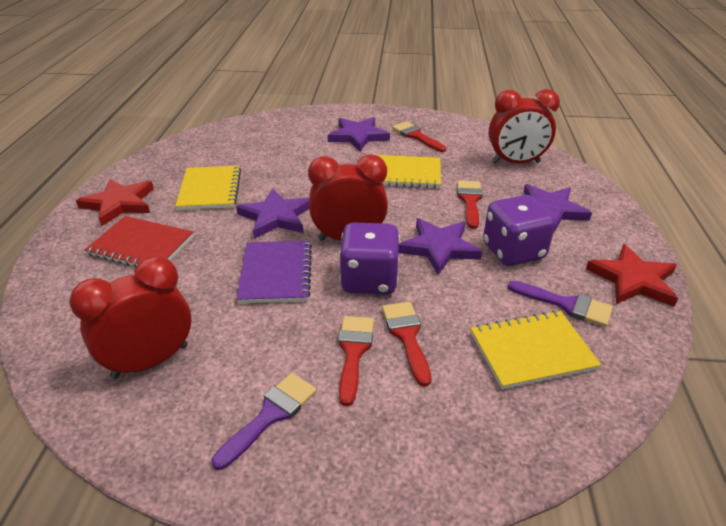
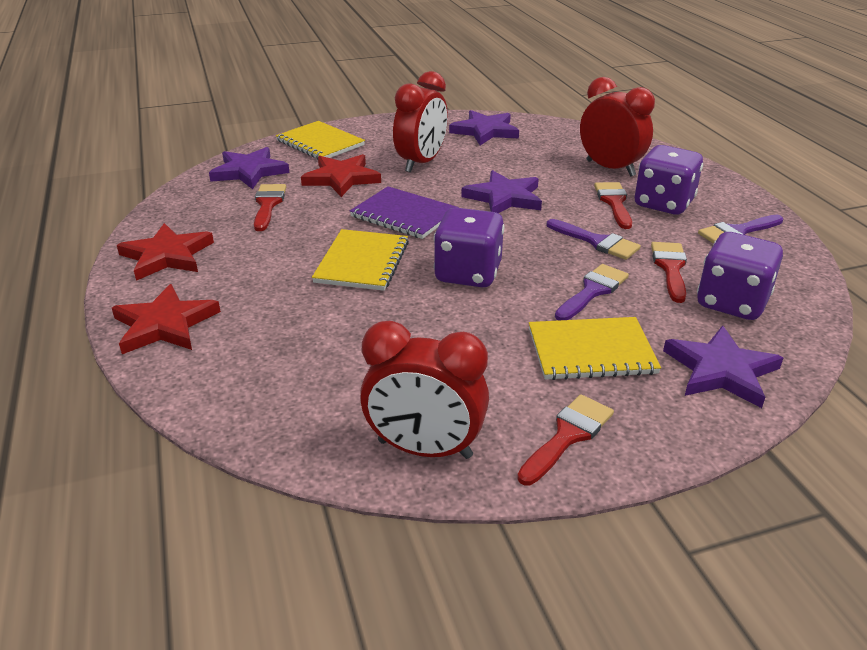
purple brush: 2 -> 3
purple dice: 2 -> 3
red notebook: 1 -> 0
red star: 2 -> 3

